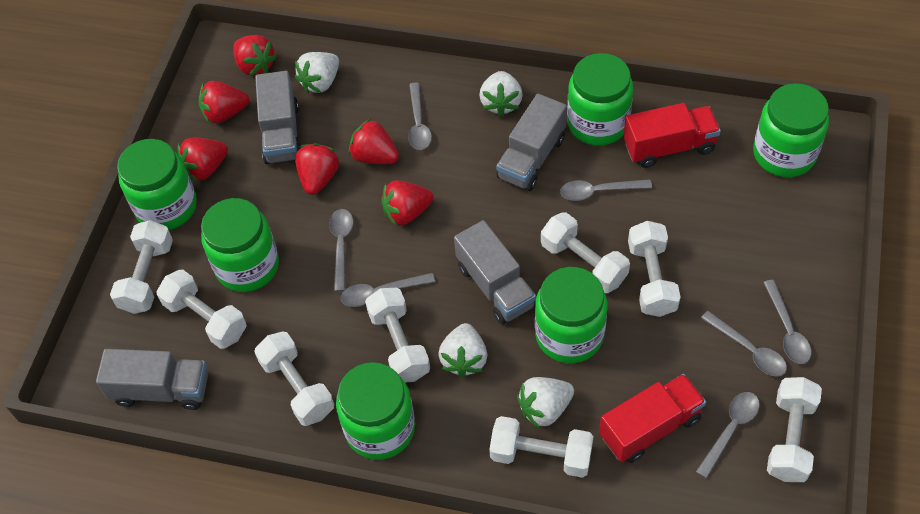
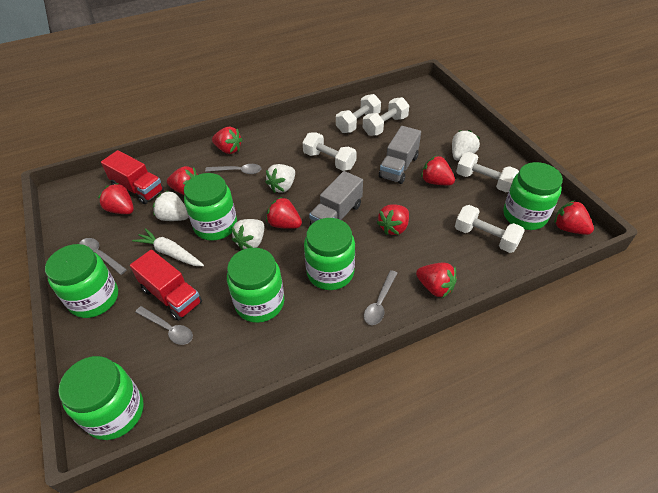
grey spoon: 7 -> 4
grey truck: 4 -> 2
red strawberry: 6 -> 8
white carrot: 0 -> 1
white dumbbell: 8 -> 5

